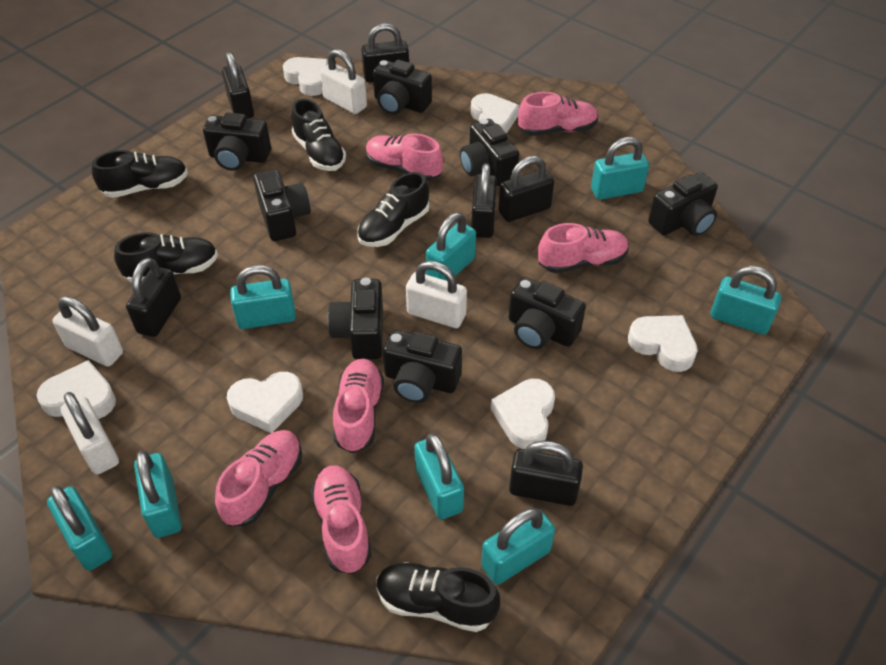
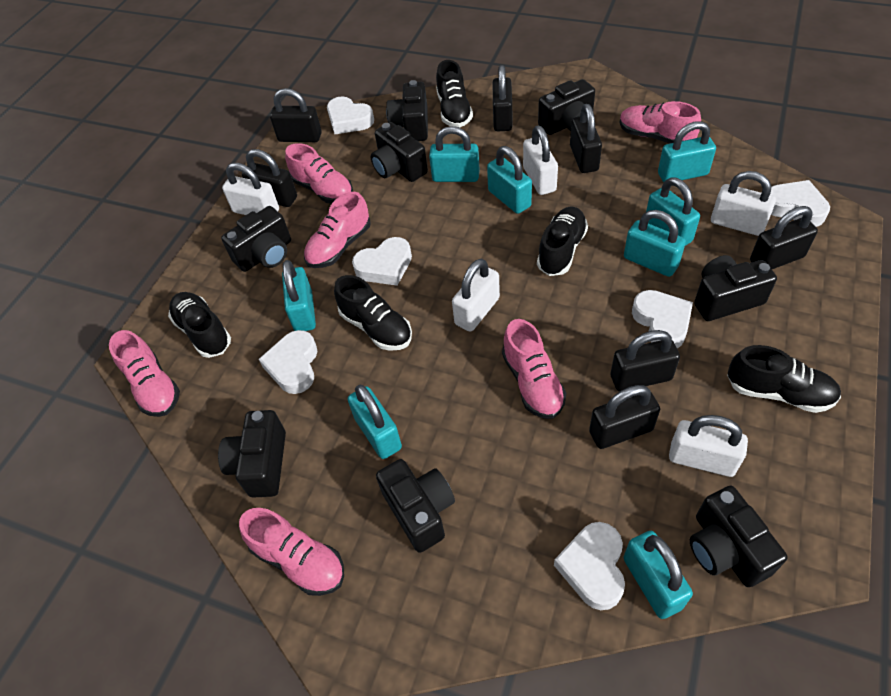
black padlock: 6 -> 7
white padlock: 4 -> 5

